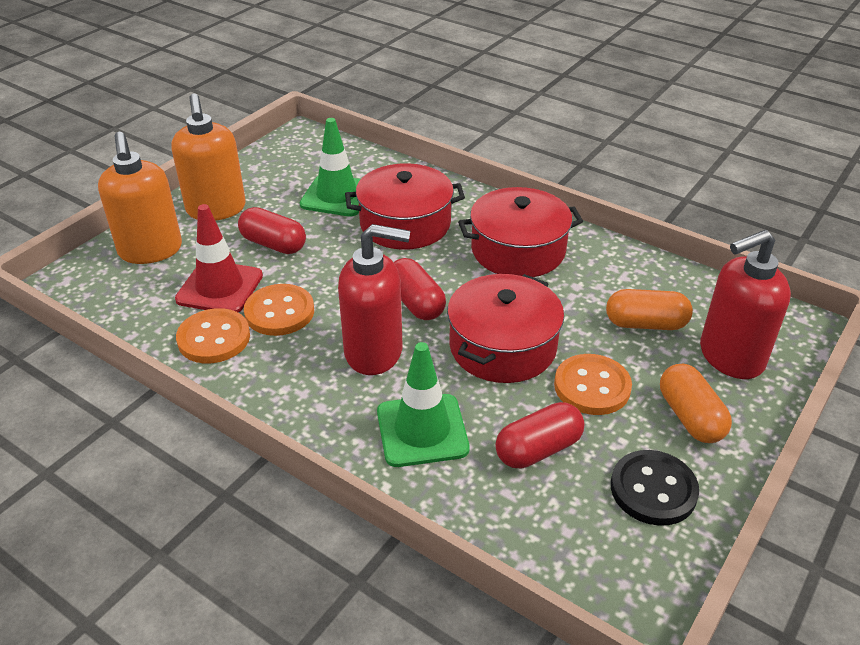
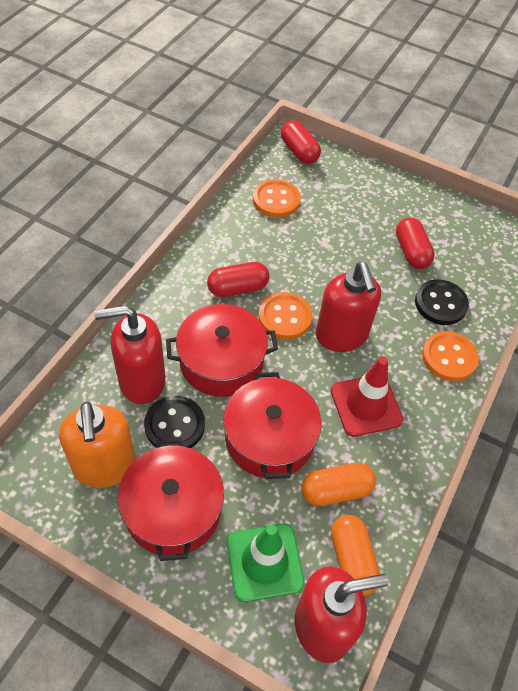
black button: 1 -> 2
green traffic cone: 2 -> 1
orange soap dispenser: 2 -> 1
red soap dispenser: 2 -> 3

